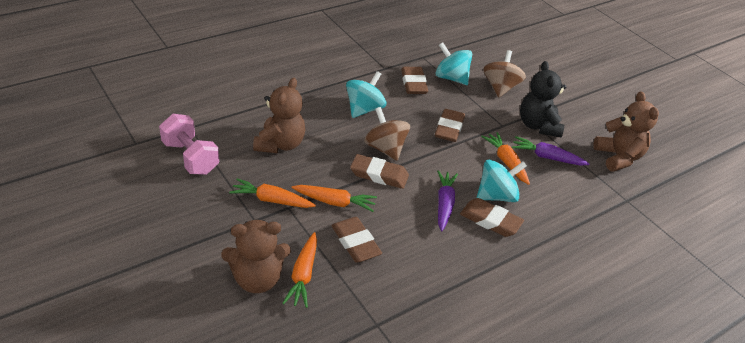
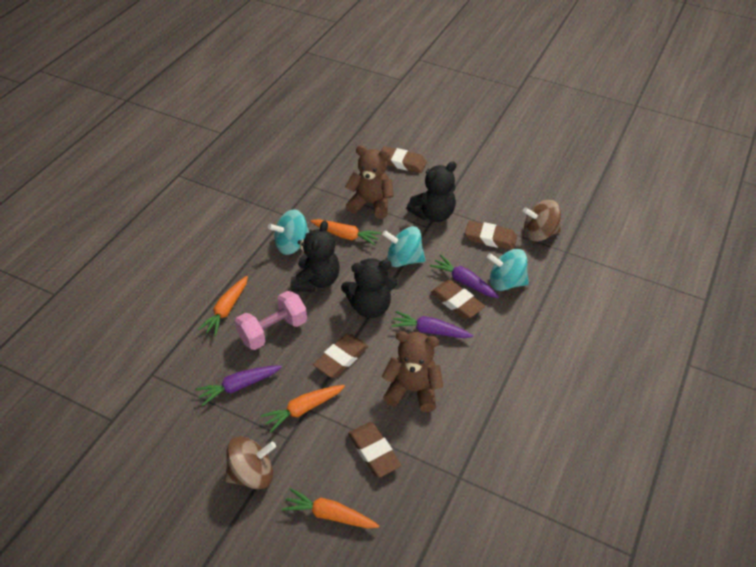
black teddy bear: 1 -> 3
brown teddy bear: 3 -> 2
purple carrot: 2 -> 3

